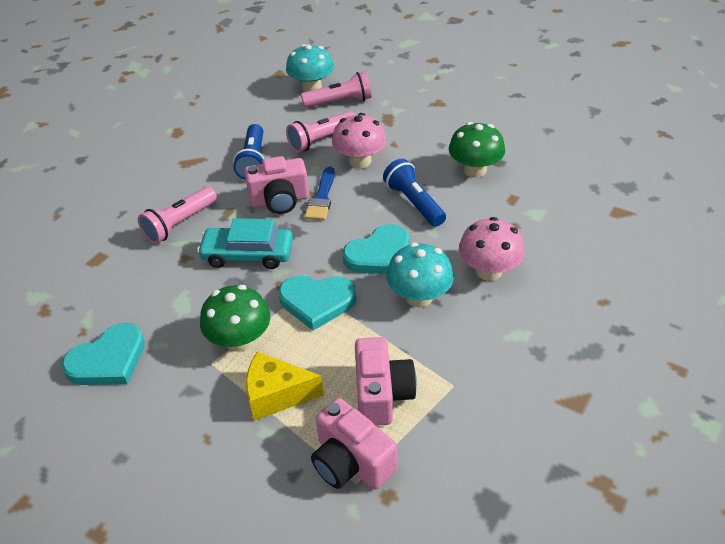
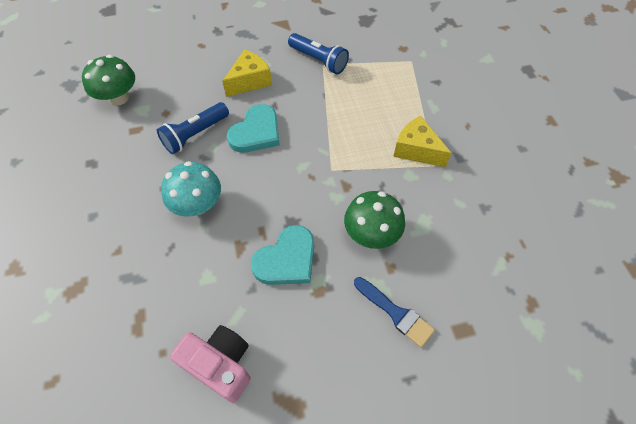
pink camera: 3 -> 1
pink flashlight: 3 -> 0
pink mushroom: 2 -> 0
turquoise car: 1 -> 0
turquoise heart: 3 -> 2
turquoise mushroom: 2 -> 1
yellow cheese: 1 -> 2

